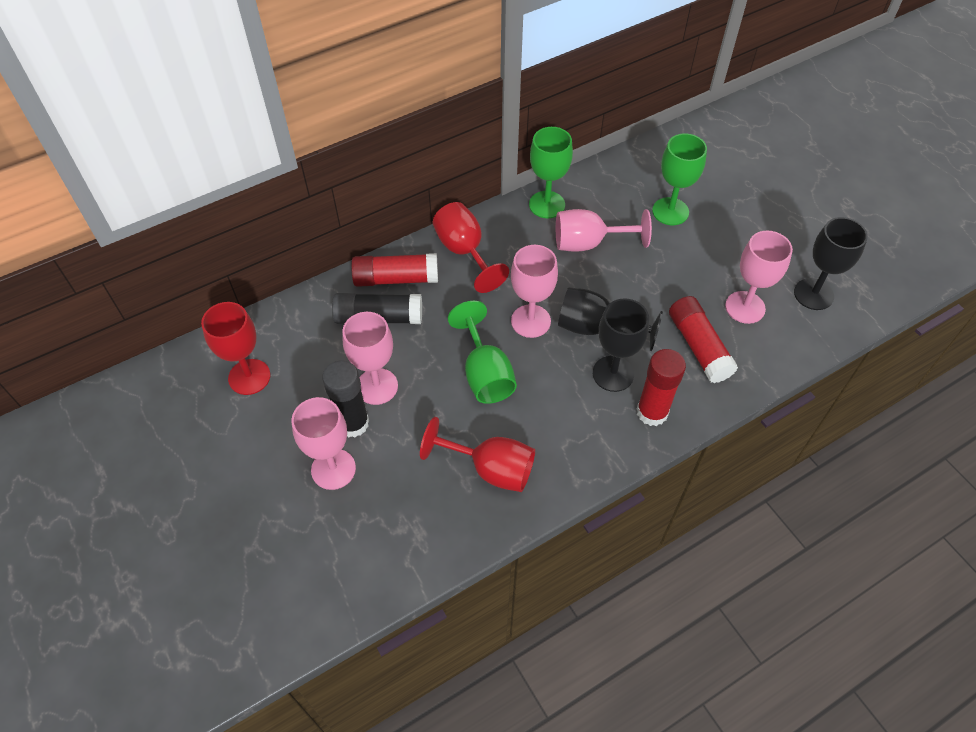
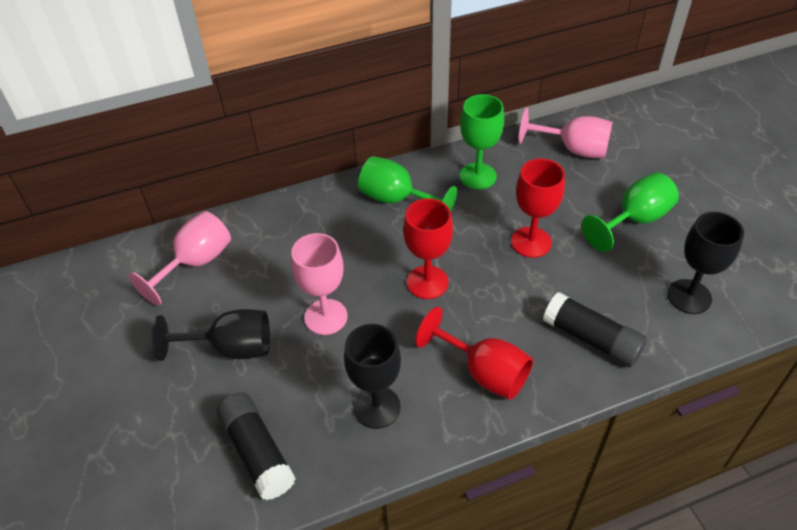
pink goblet: 5 -> 3
red glue stick: 3 -> 0

